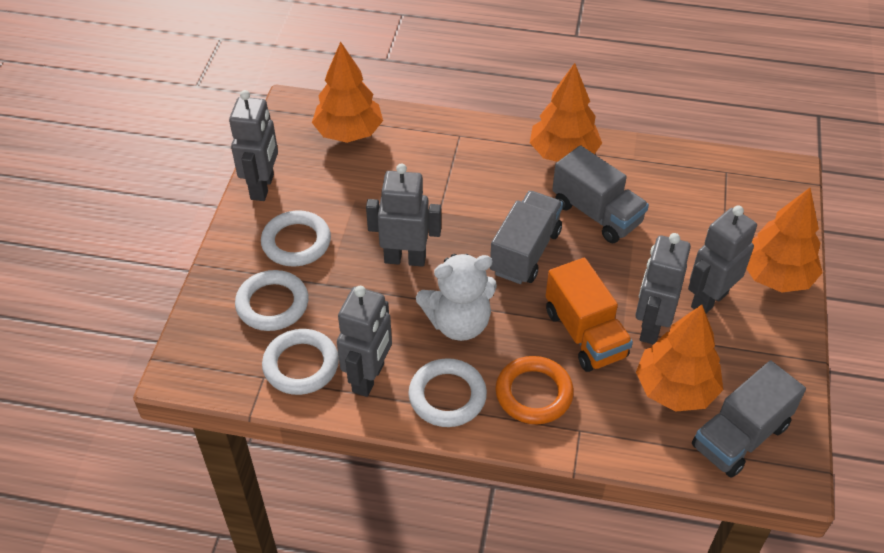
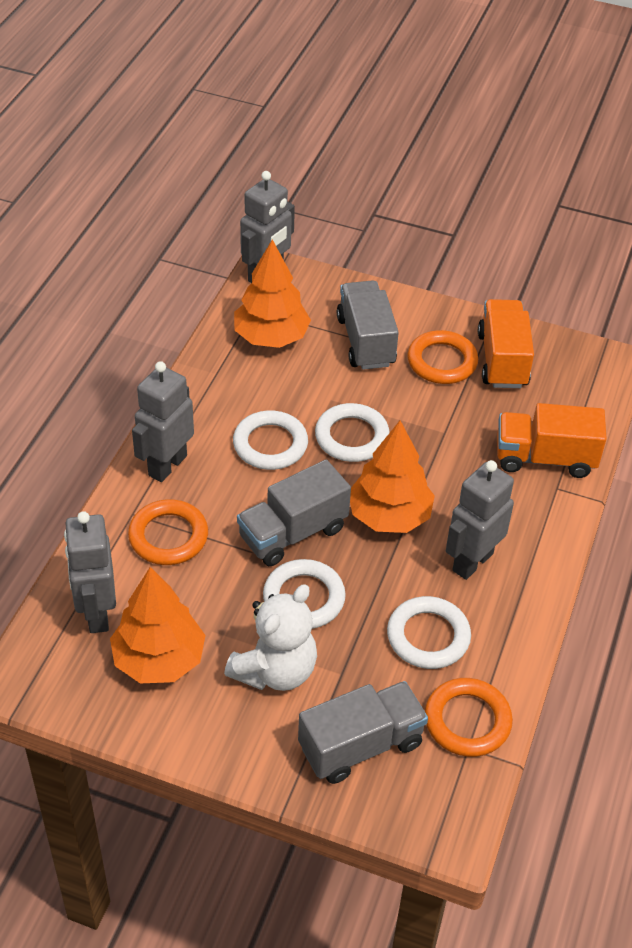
grey robot: 5 -> 4
orange ring: 1 -> 3
orange tree: 4 -> 3
orange truck: 1 -> 2

